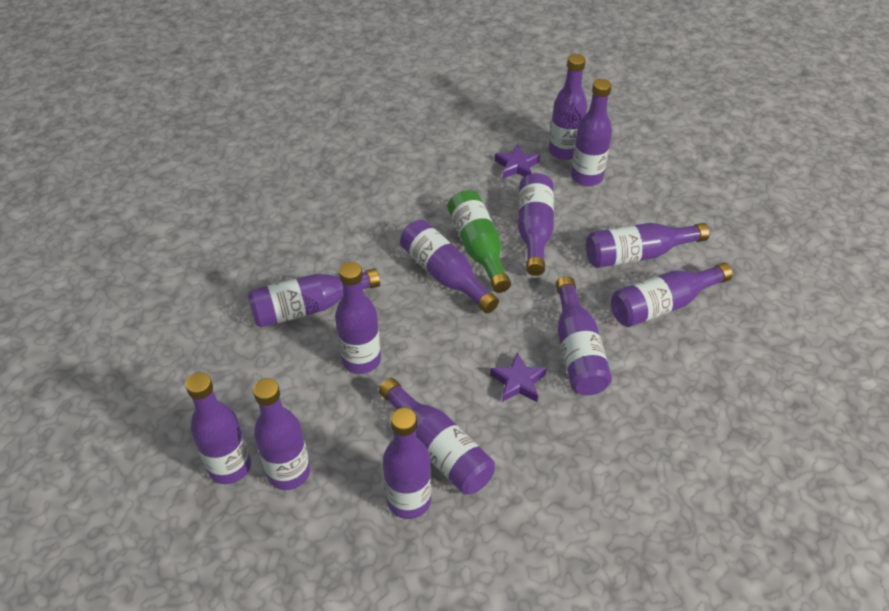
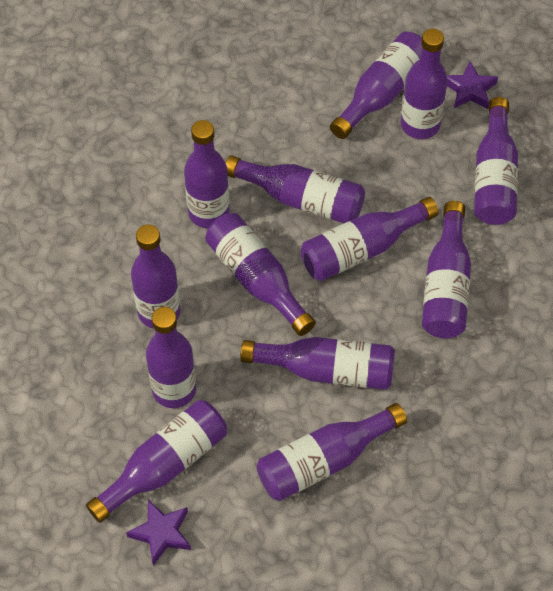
green bottle: 1 -> 0

